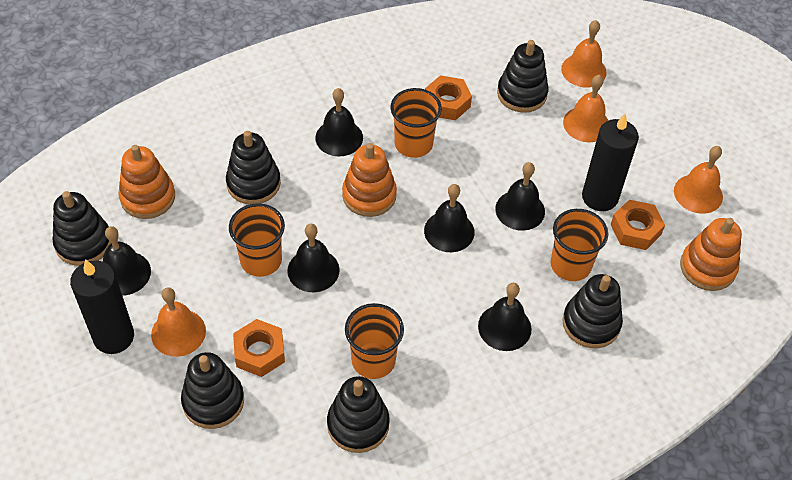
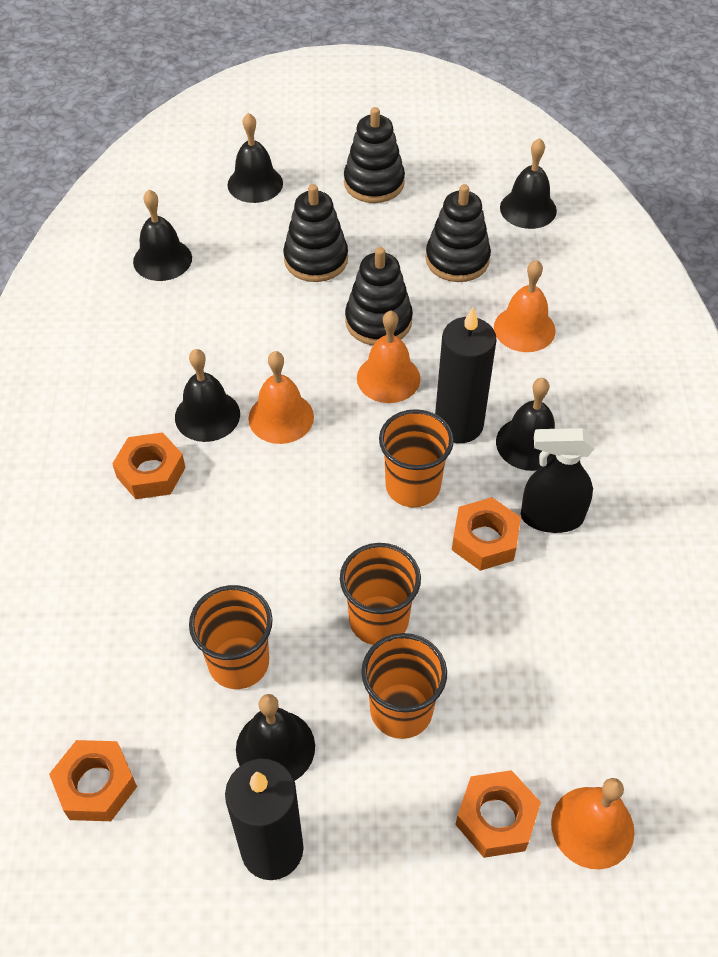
black spray bottle: 0 -> 1
black stacking toy: 6 -> 4
orange nut: 3 -> 4
orange stacking toy: 3 -> 0

